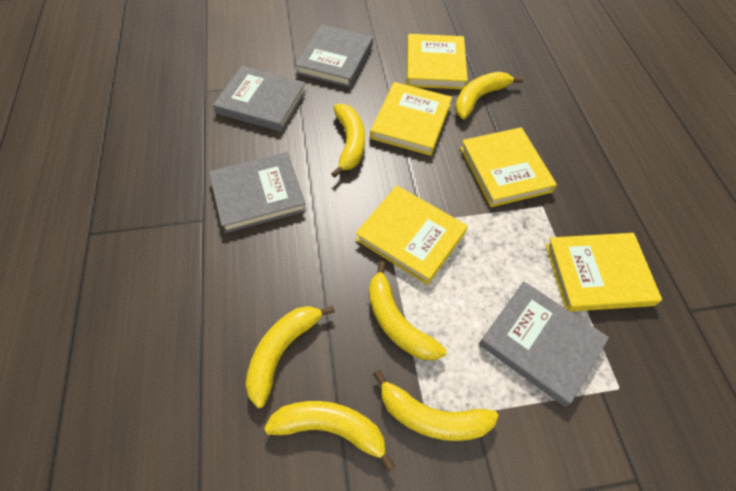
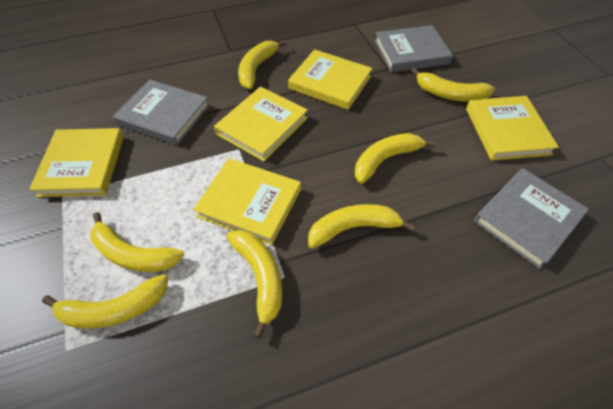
grey book: 4 -> 3
yellow banana: 6 -> 7

